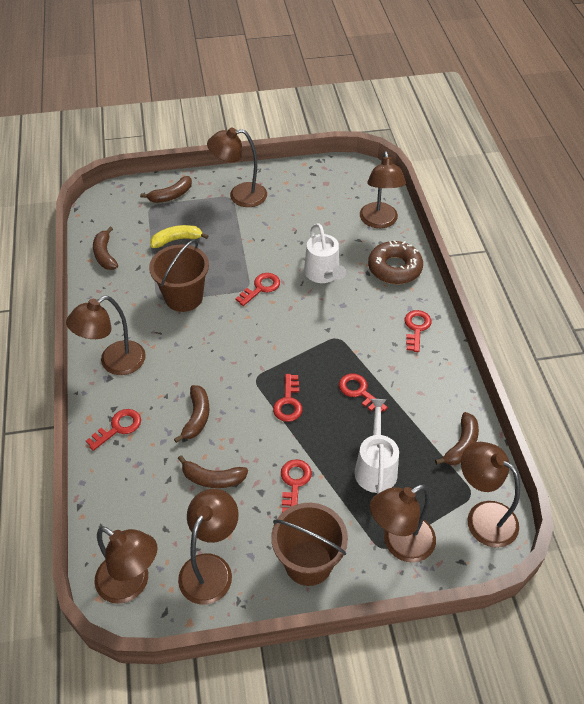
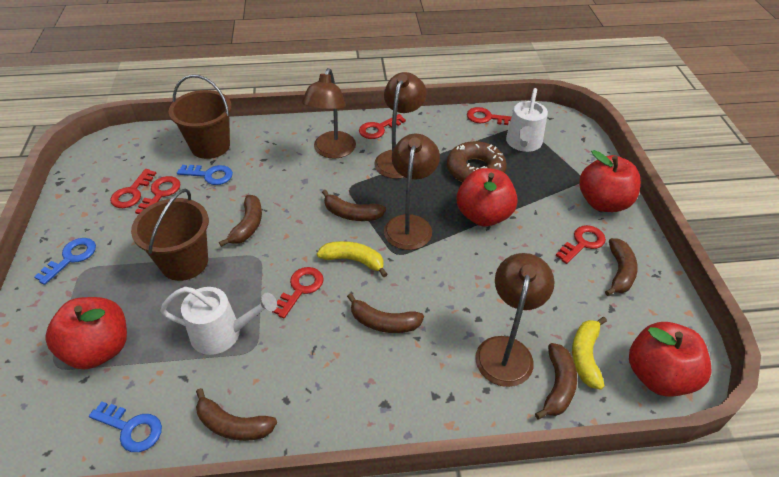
blue key: 0 -> 3
brown banana: 5 -> 6
brown lamp: 7 -> 4
red apple: 0 -> 4
yellow banana: 1 -> 2

